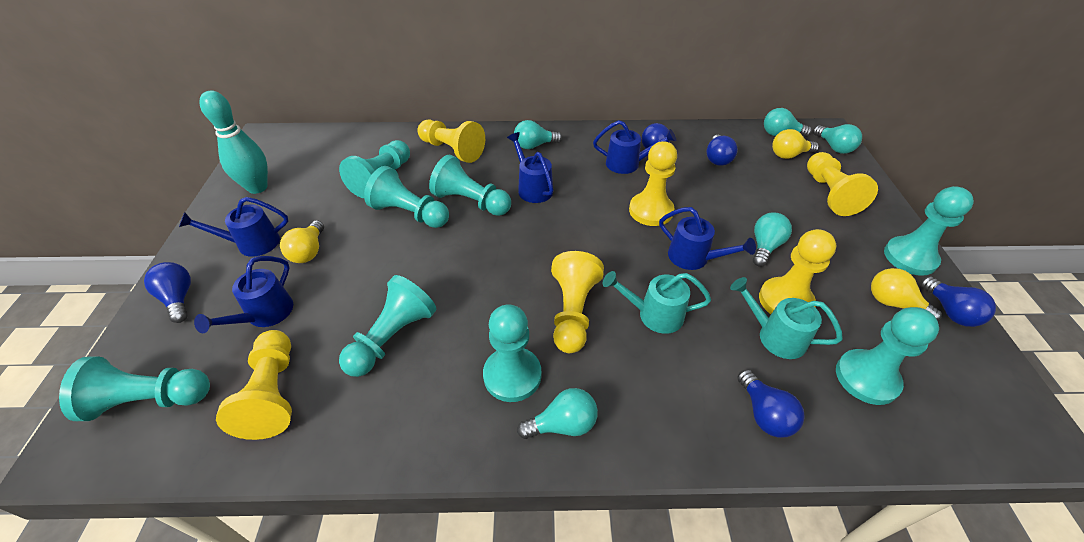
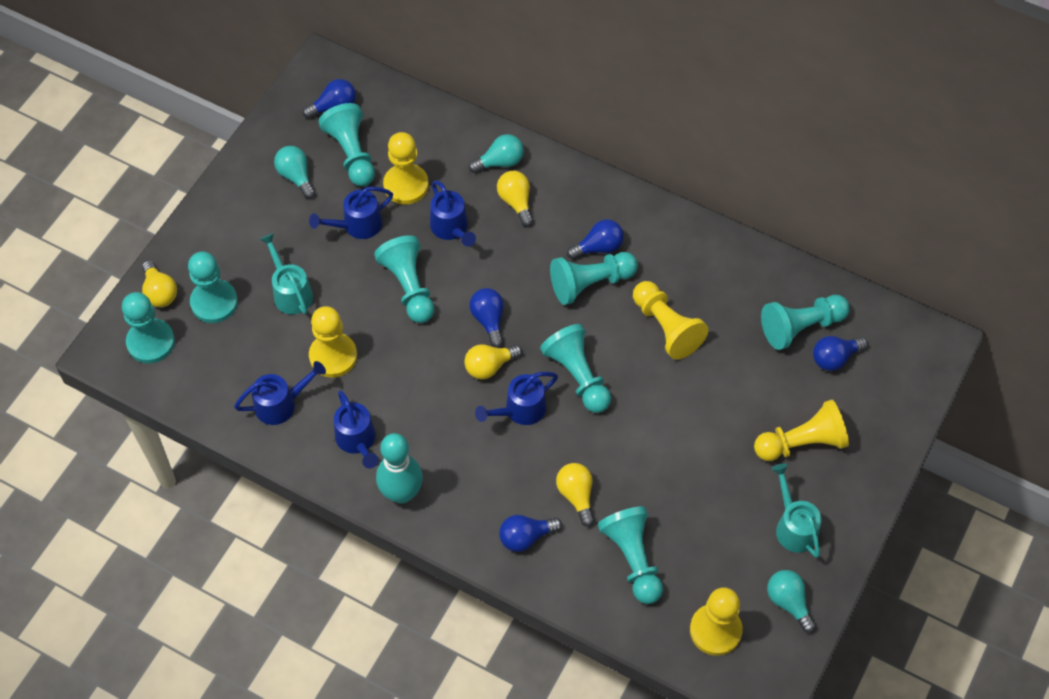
turquoise light bulb: 5 -> 3
yellow light bulb: 3 -> 4
yellow pawn: 6 -> 5

